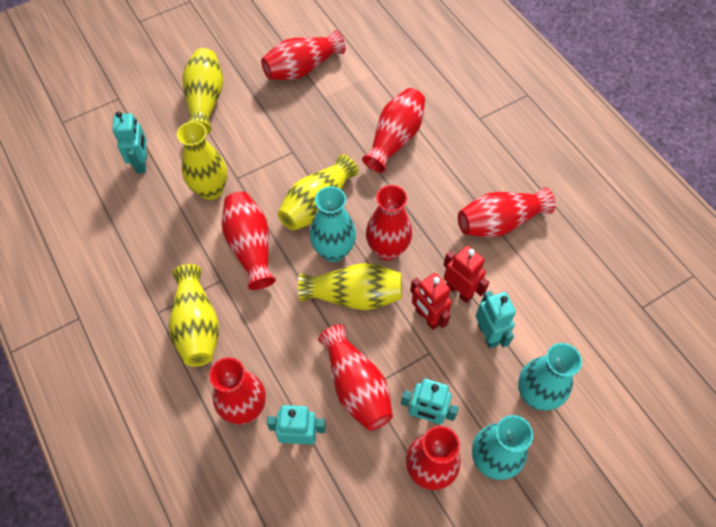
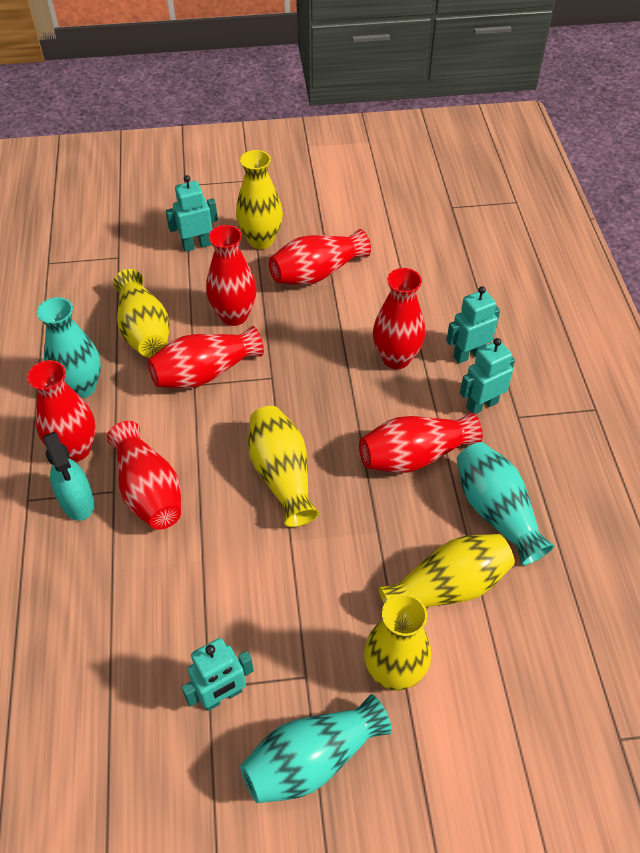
red robot: 2 -> 0
red vase: 8 -> 7
turquoise spray bottle: 0 -> 1

